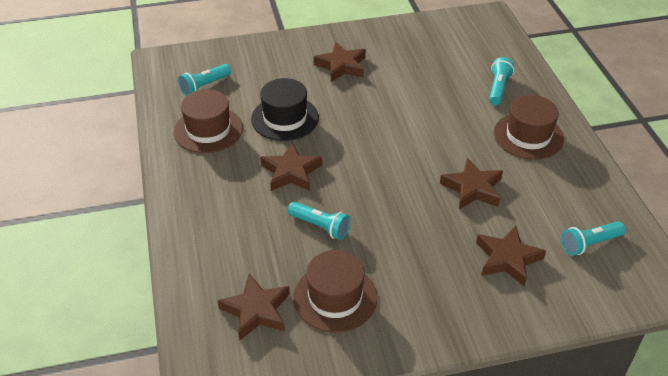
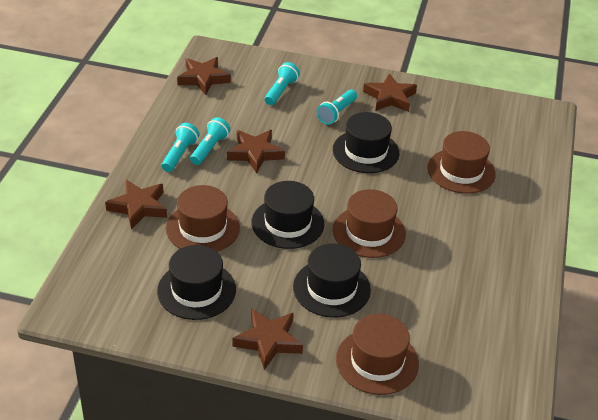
black hat: 1 -> 4
brown hat: 3 -> 4

